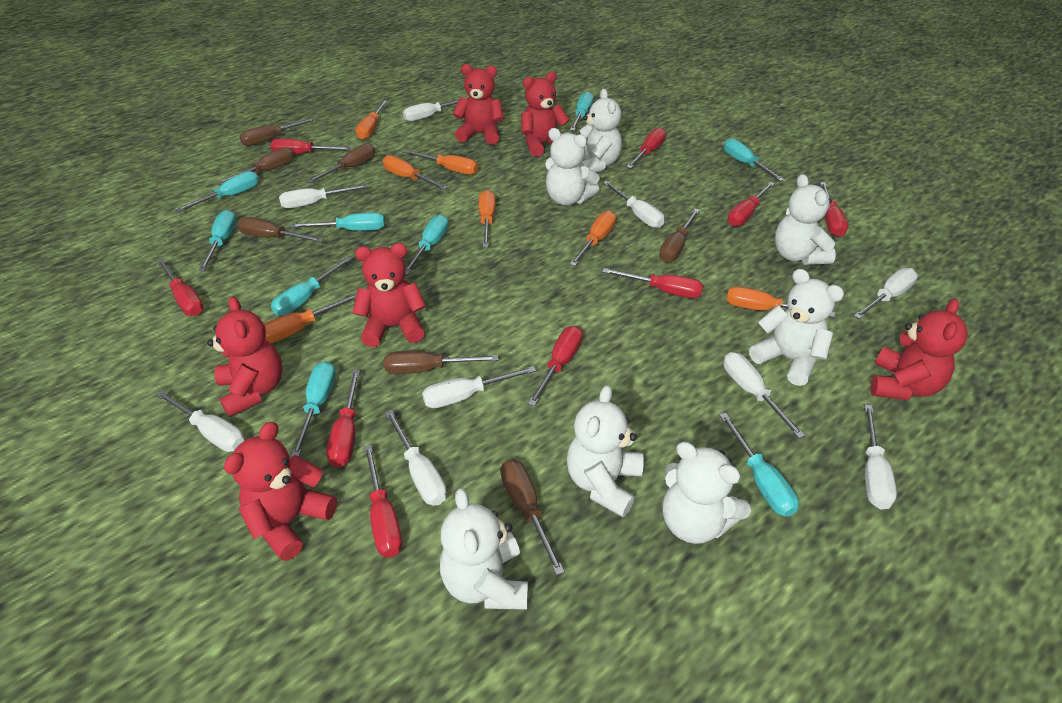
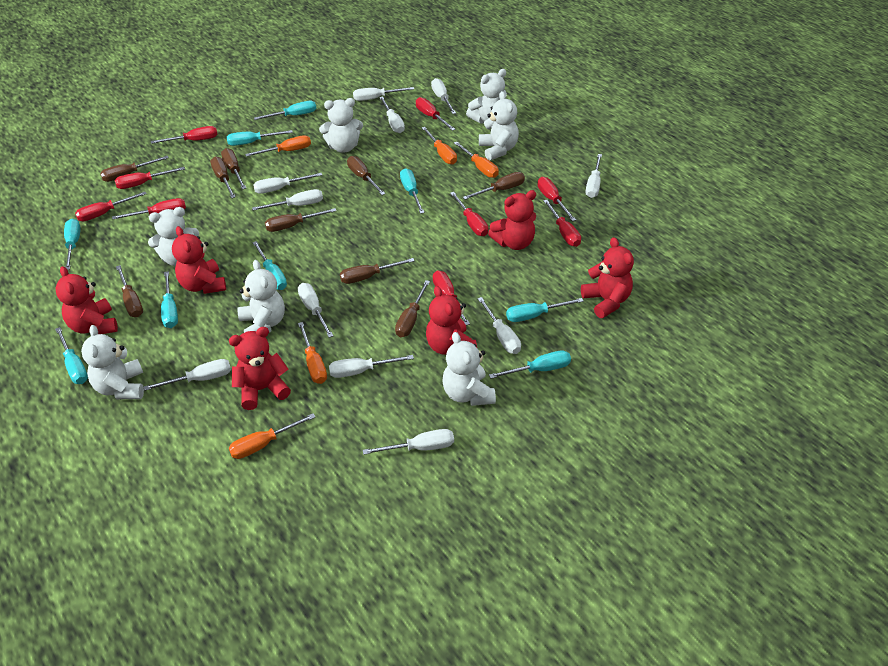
brown screwdriver: 7 -> 9
orange screwdriver: 7 -> 5
white screwdriver: 9 -> 11

